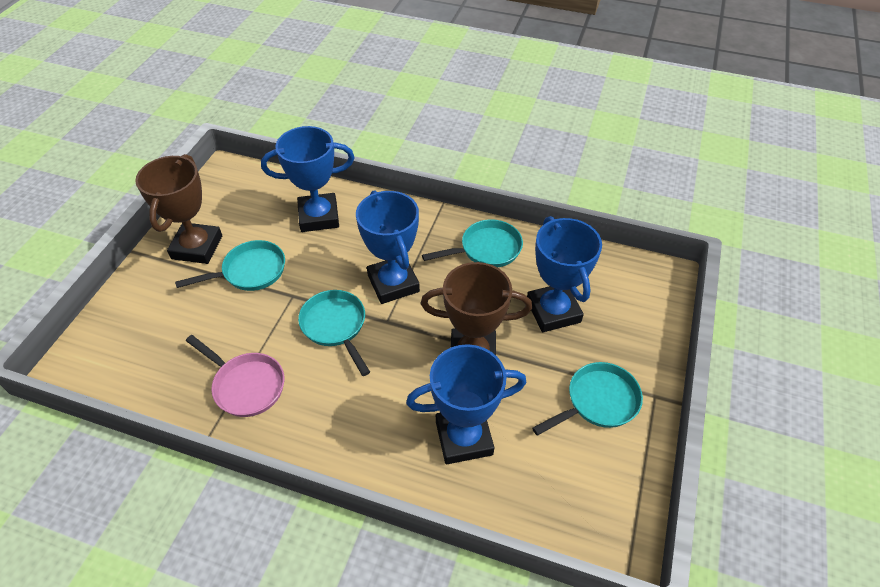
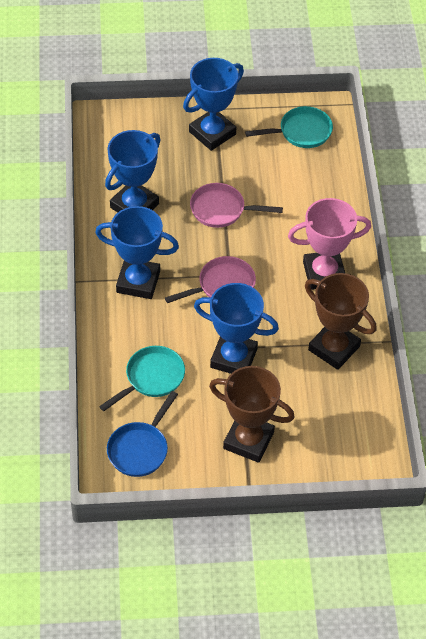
blue pan: 0 -> 1
pink pan: 1 -> 2
pink trophy: 0 -> 1
turquoise pan: 4 -> 2

